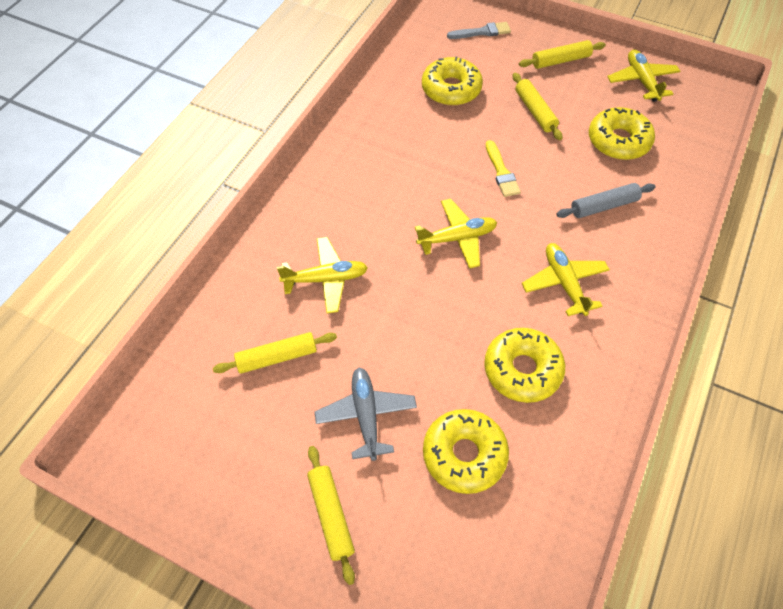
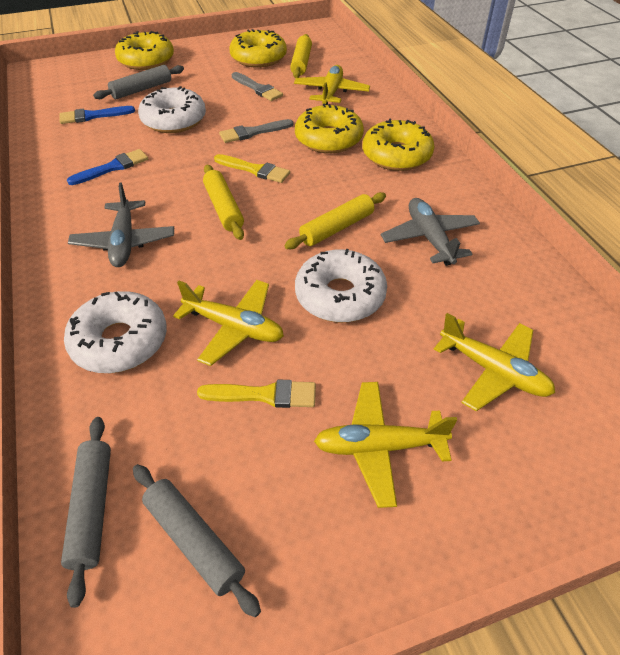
blue brush: 0 -> 2
grey brush: 1 -> 2
grey plane: 1 -> 2
grey rolling pin: 1 -> 3
white donut: 0 -> 3
yellow brush: 1 -> 2
yellow rolling pin: 4 -> 3

